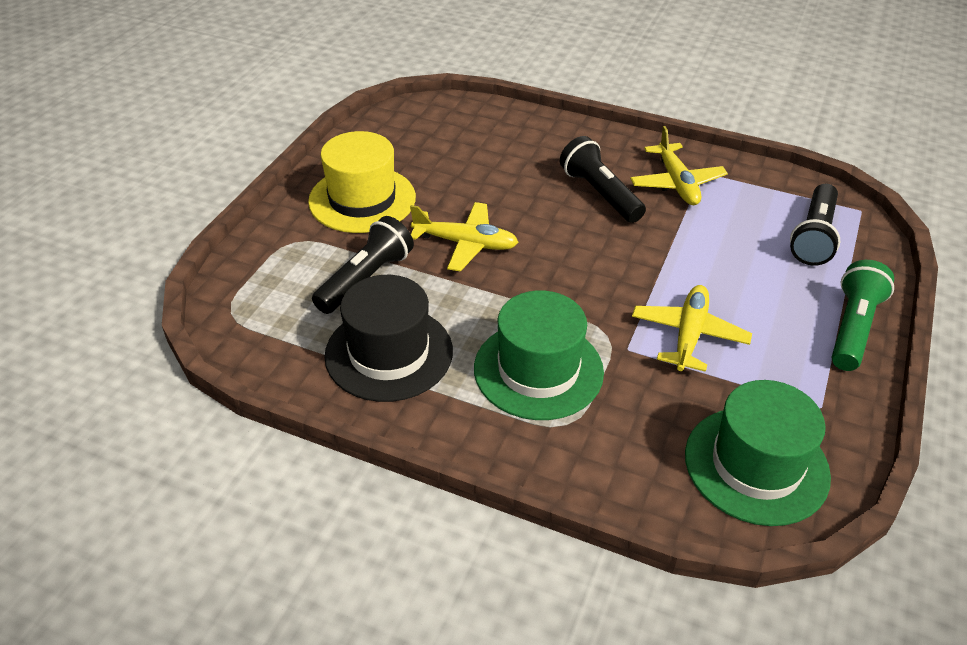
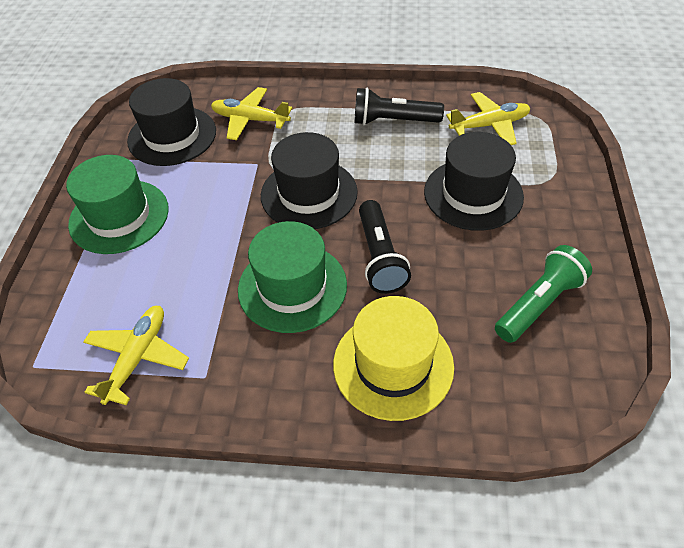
black flashlight: 3 -> 2
black hat: 1 -> 3

